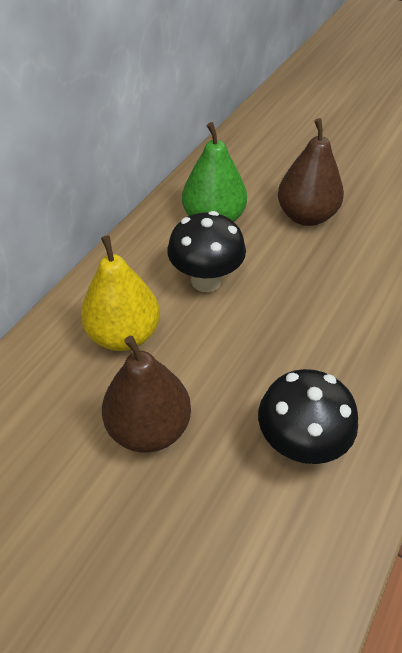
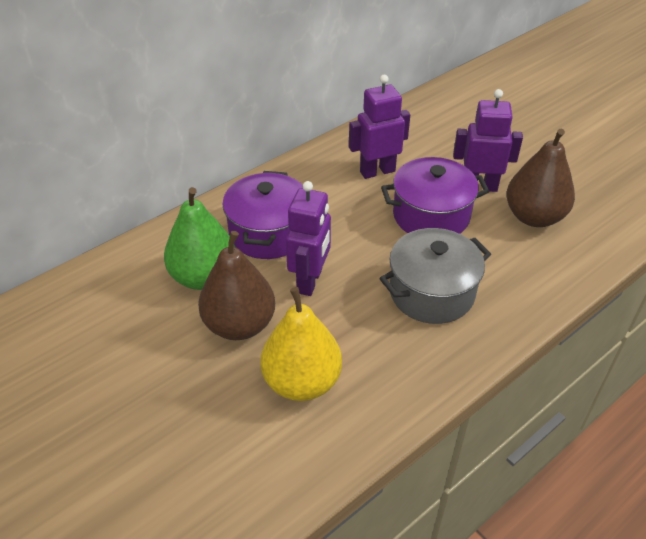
black mushroom: 2 -> 0
grey pot: 0 -> 1
purple pot: 0 -> 2
purple robot: 0 -> 3

